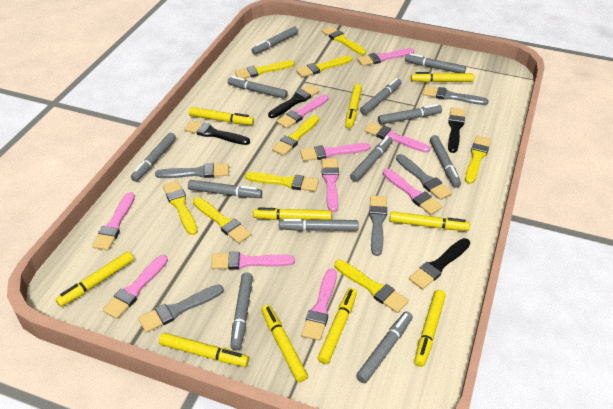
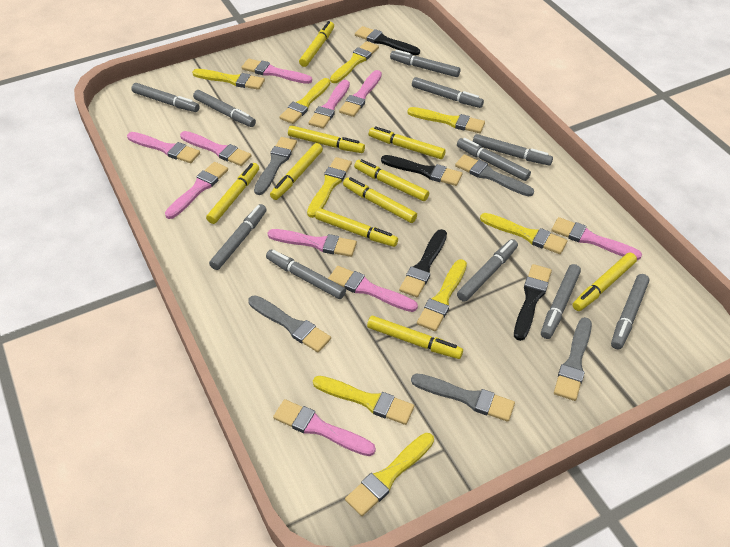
grey marker: 12 -> 11

